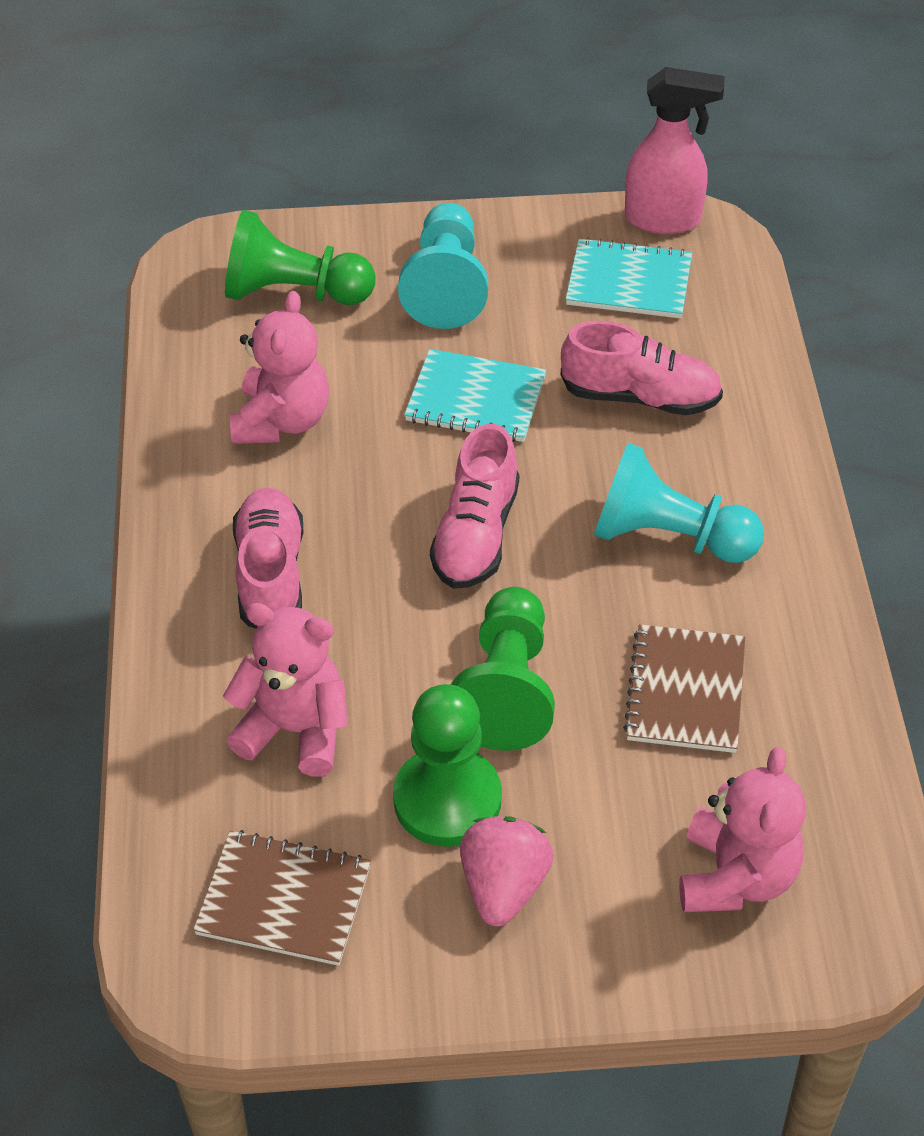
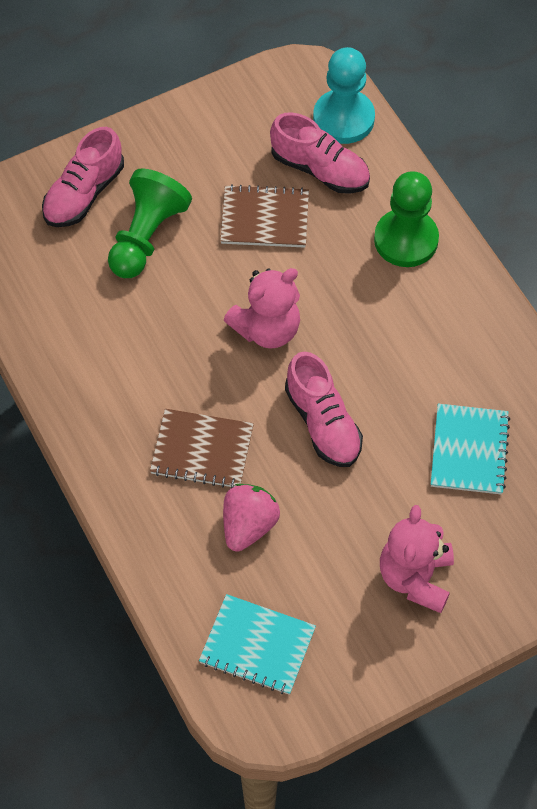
green pawn: 3 -> 2
pink spray bottle: 1 -> 0
pink teddy bear: 3 -> 2
turquoise pawn: 2 -> 1

